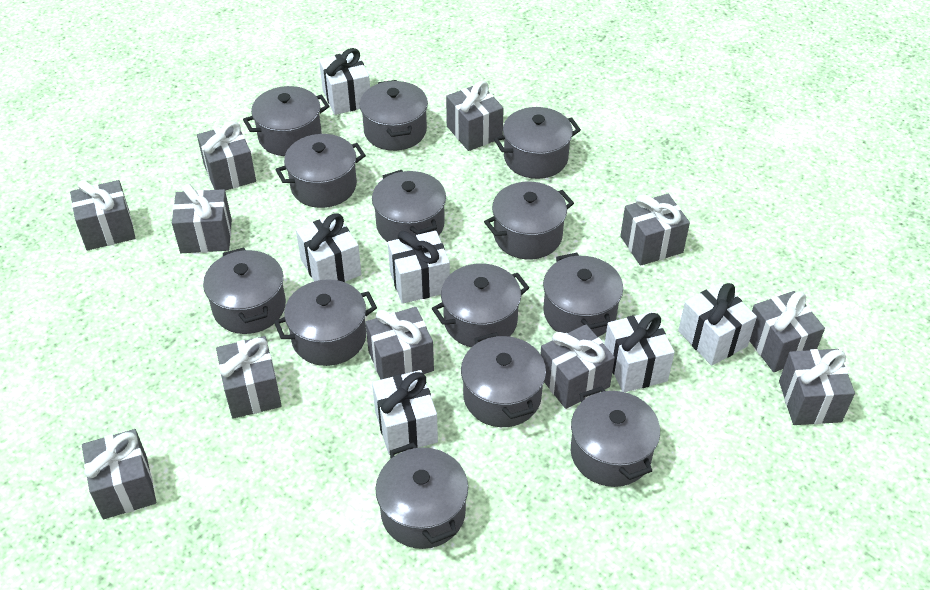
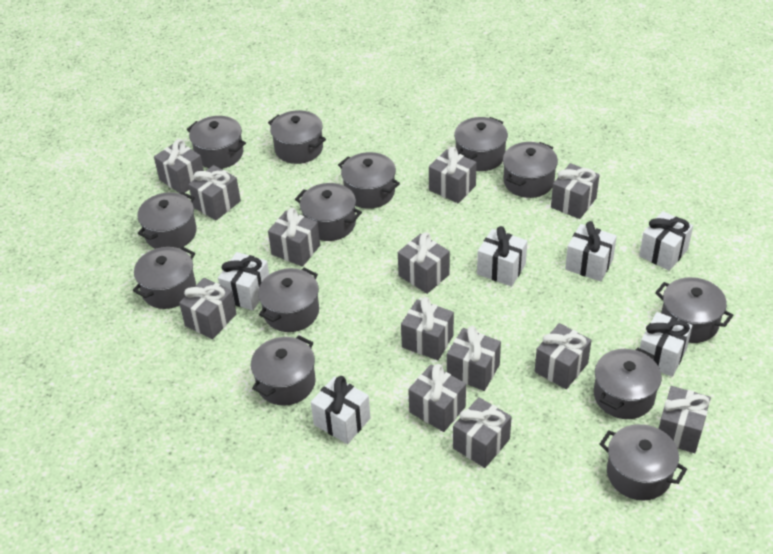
grey gift: 11 -> 13

